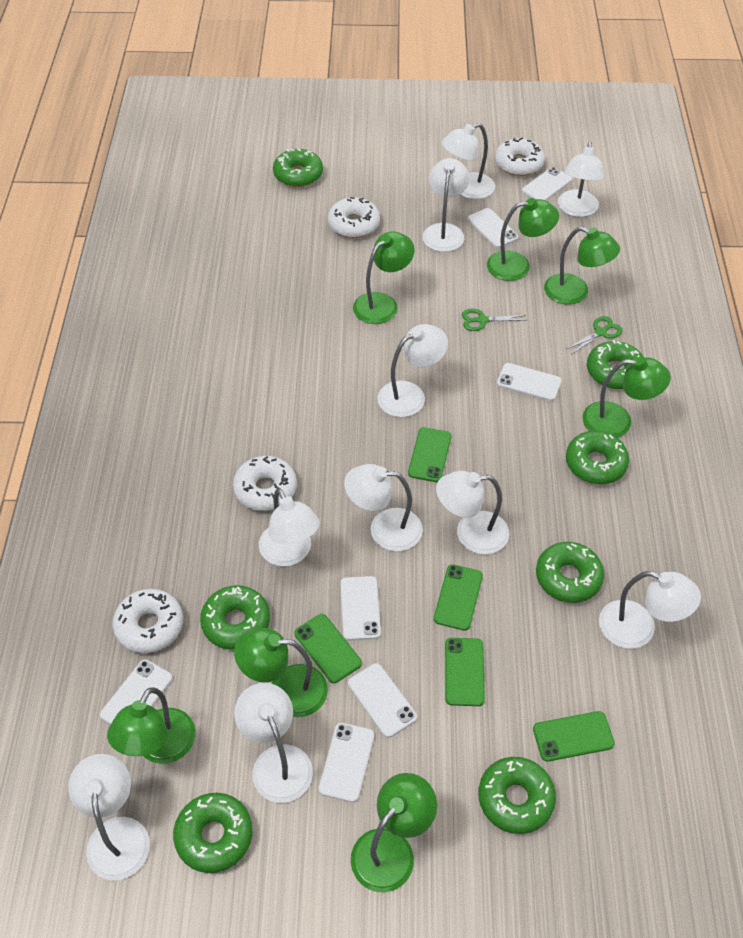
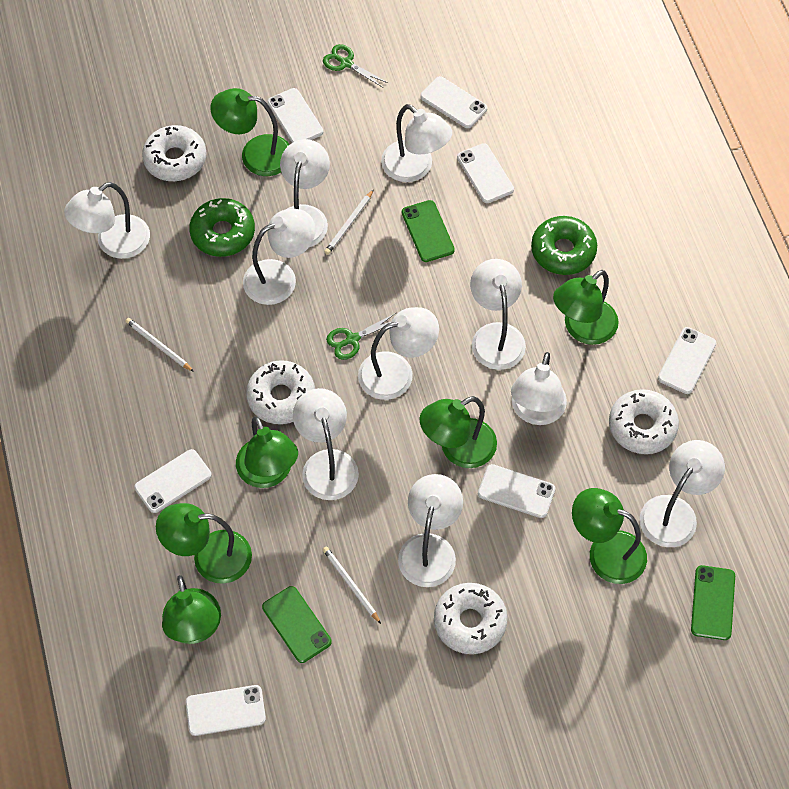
green donut: 7 -> 2
green phone: 5 -> 3
white pencil: 0 -> 3

